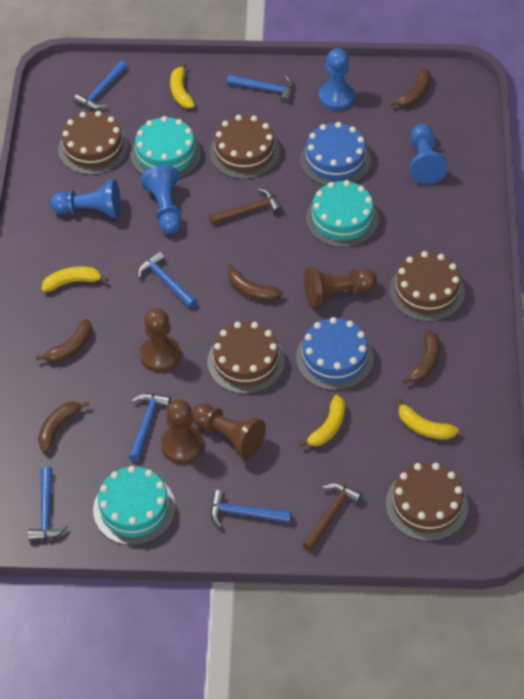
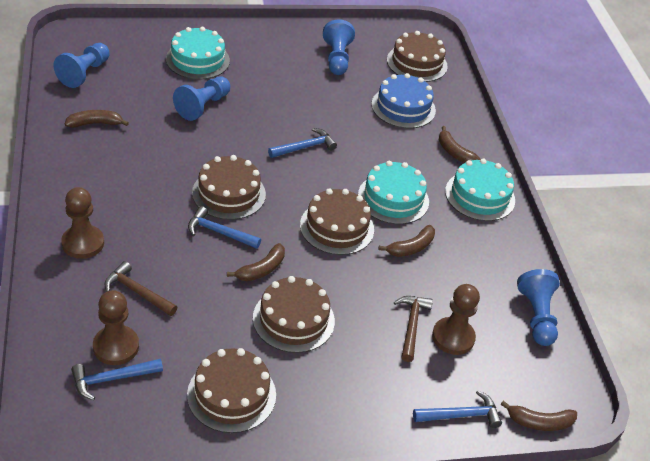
blue cake: 2 -> 1
blue hammer: 6 -> 4
brown pawn: 4 -> 3
yellow banana: 4 -> 0

